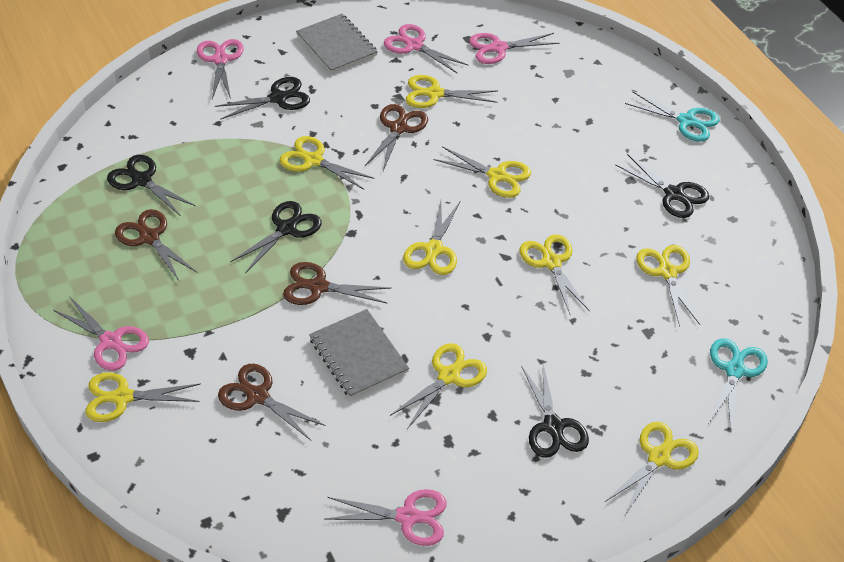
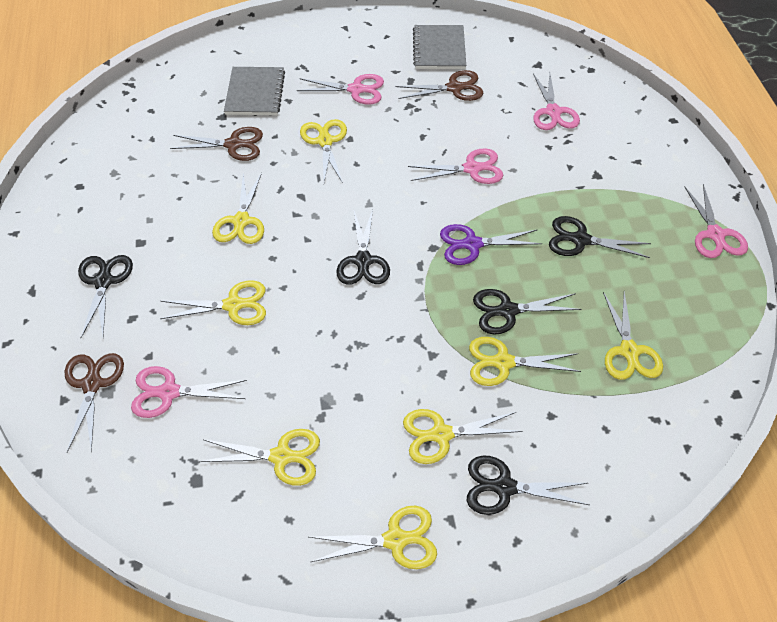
brown scissors: 4 -> 3
purple scissors: 0 -> 1
turquoise scissors: 2 -> 0
yellow scissors: 9 -> 8

